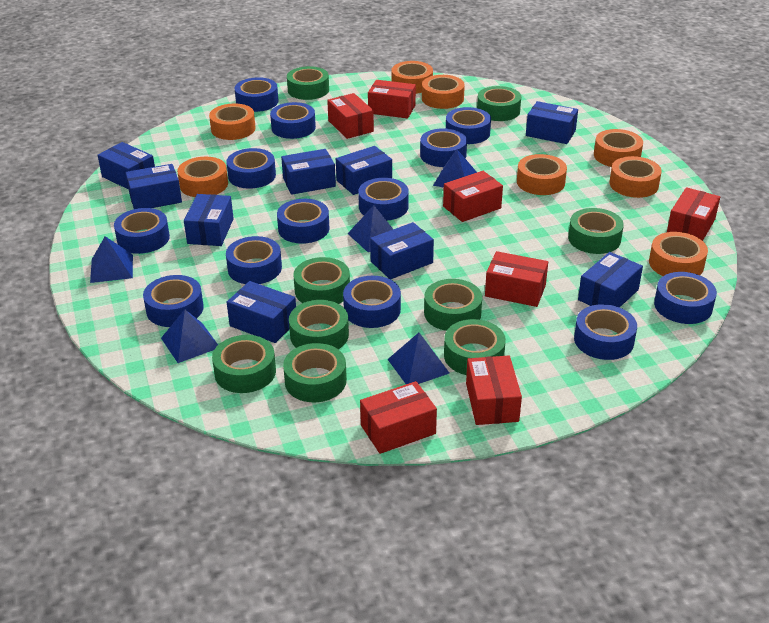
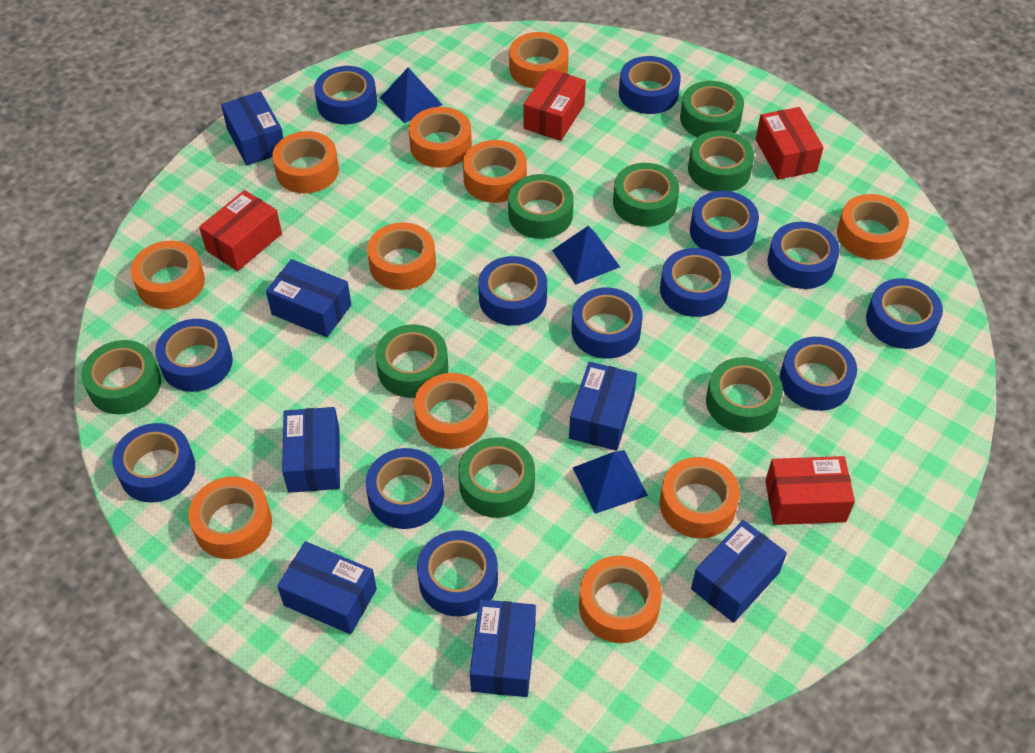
blue box: 9 -> 7
blue pyramid: 5 -> 3
green tape: 9 -> 8
orange tape: 8 -> 11
red box: 7 -> 4

